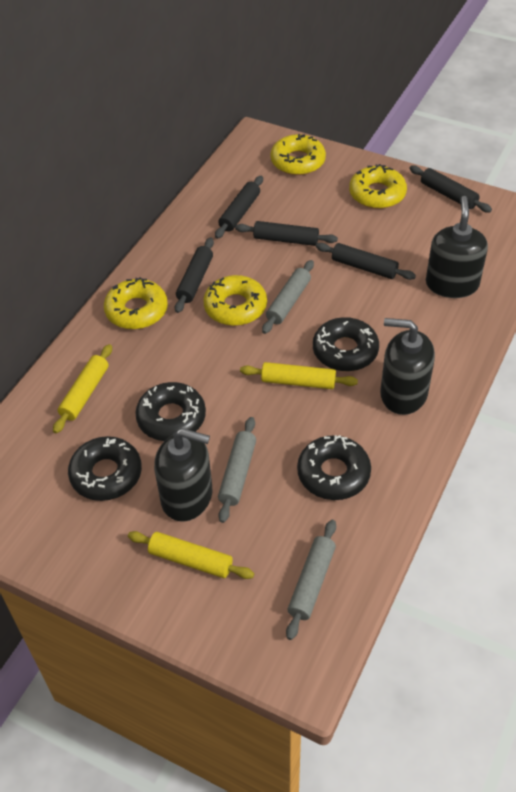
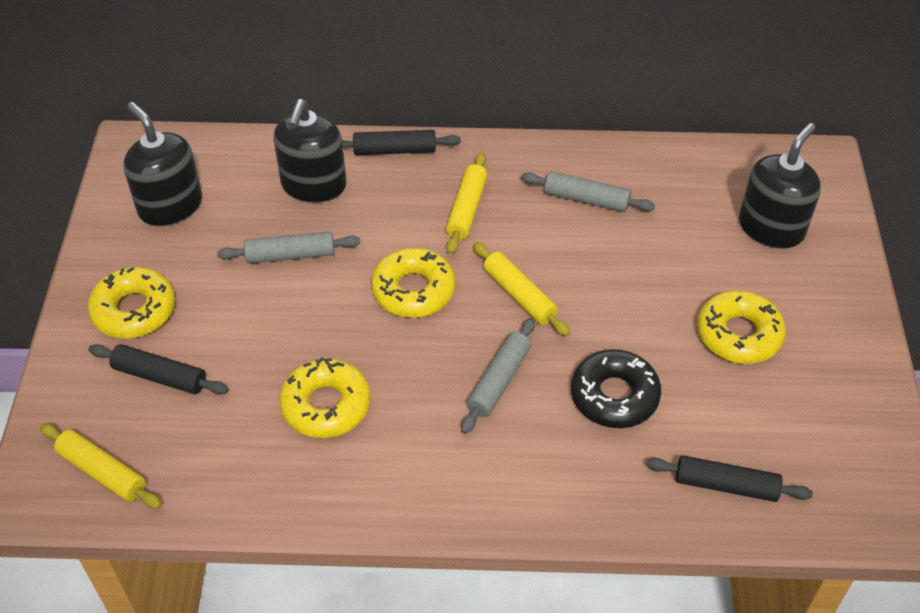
black donut: 4 -> 1
black rolling pin: 5 -> 3

